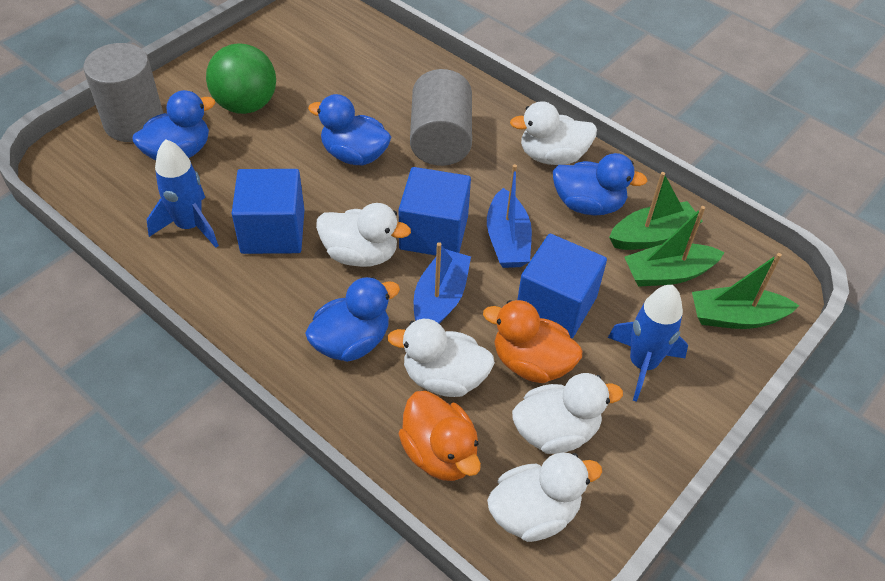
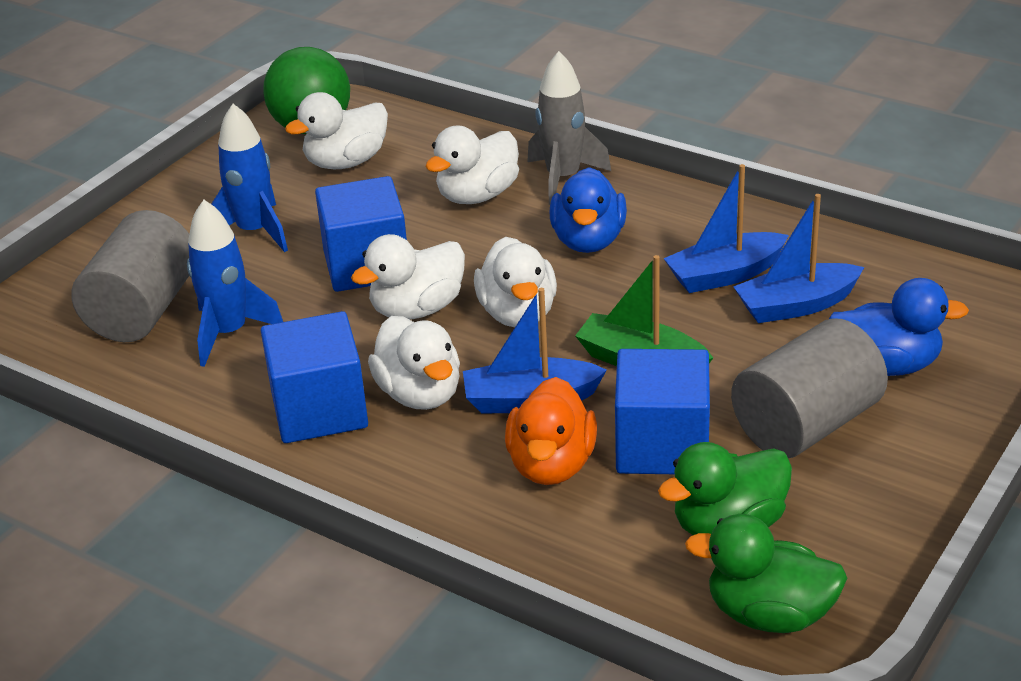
blue boat: 2 -> 3
blue duck: 4 -> 2
green boat: 3 -> 1
green duck: 0 -> 2
grey rocket: 0 -> 1
orange duck: 2 -> 1

